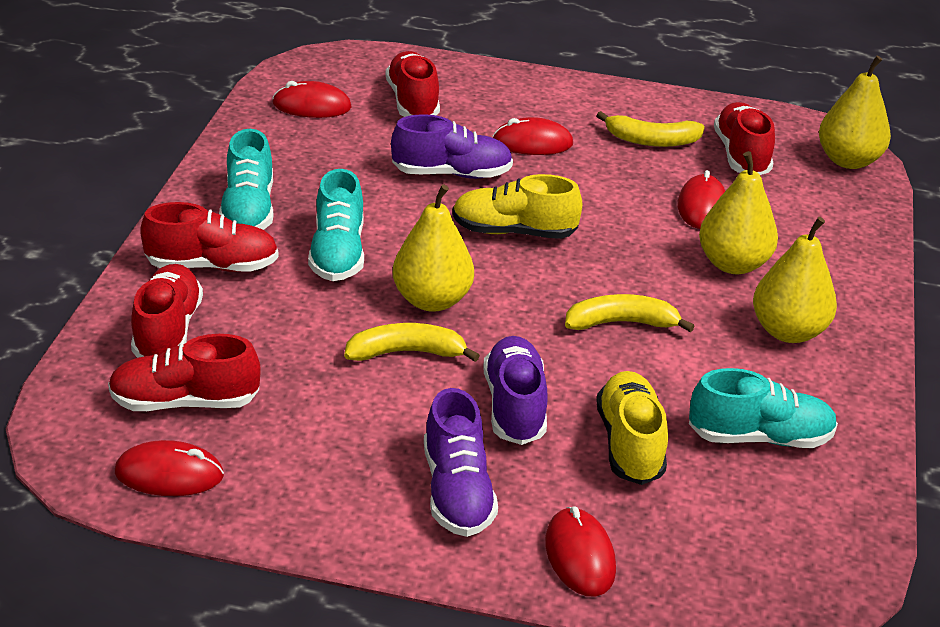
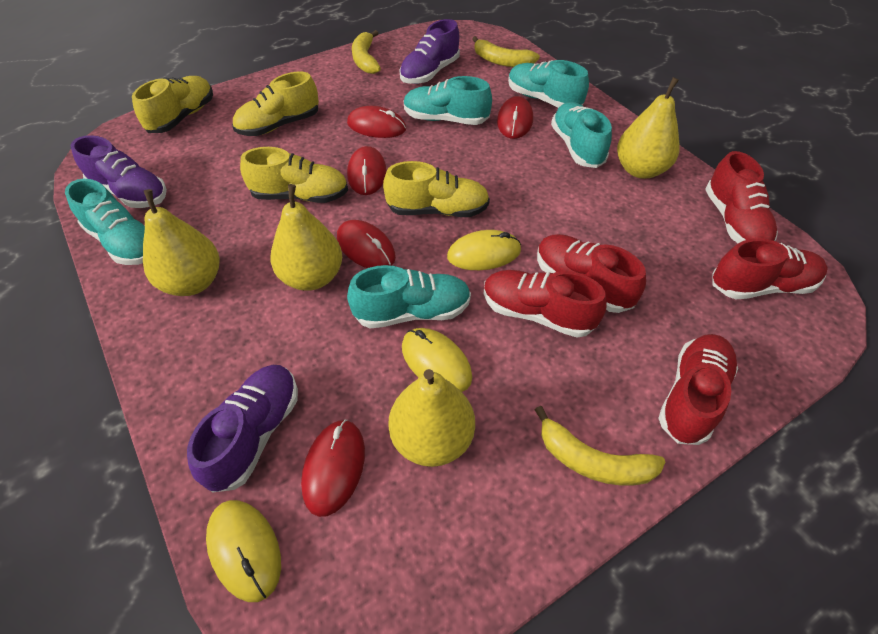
turquoise shoe: 3 -> 5
yellow mouse: 0 -> 3
yellow shoe: 2 -> 4

